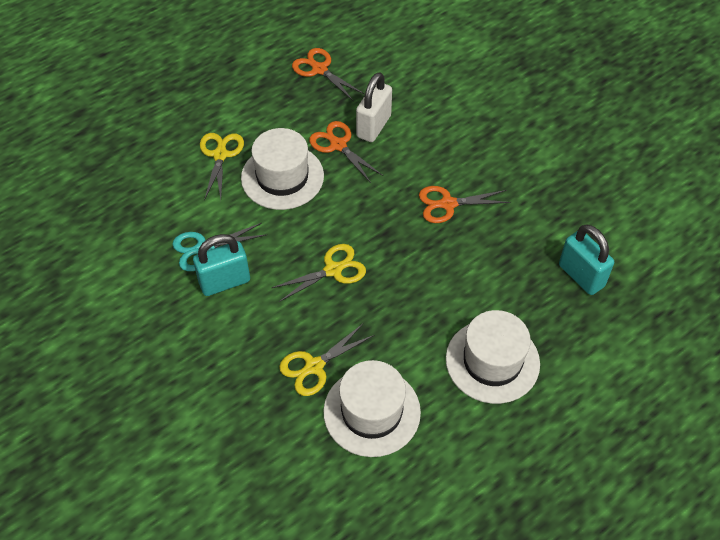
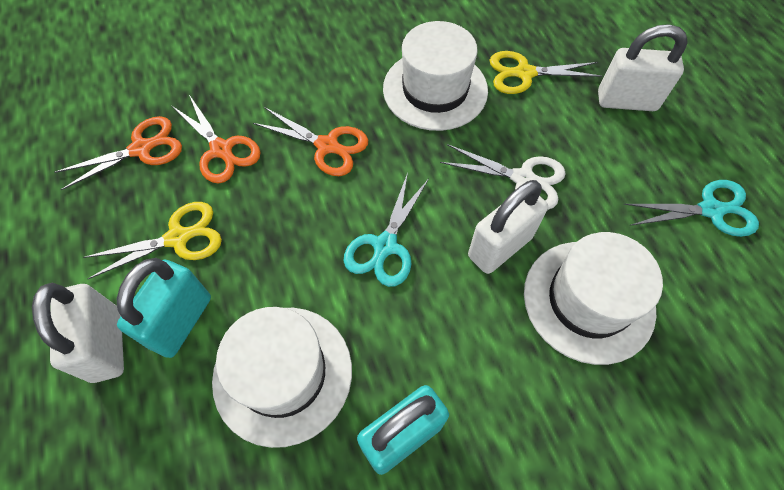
turquoise scissors: 1 -> 2
white padlock: 1 -> 3
white scissors: 0 -> 1
yellow scissors: 3 -> 2

